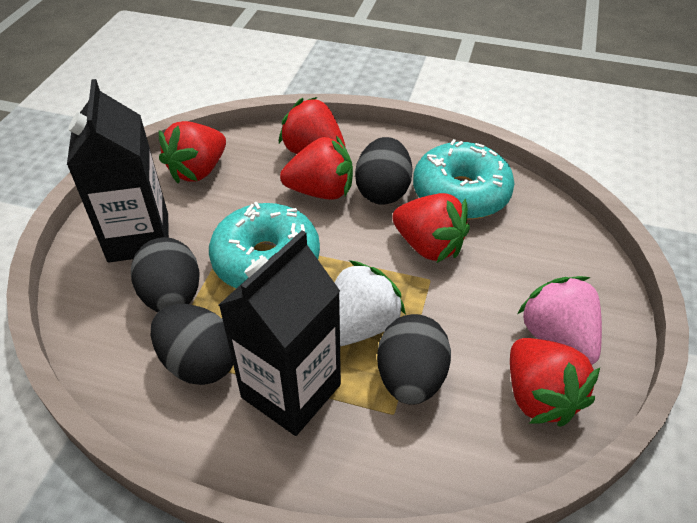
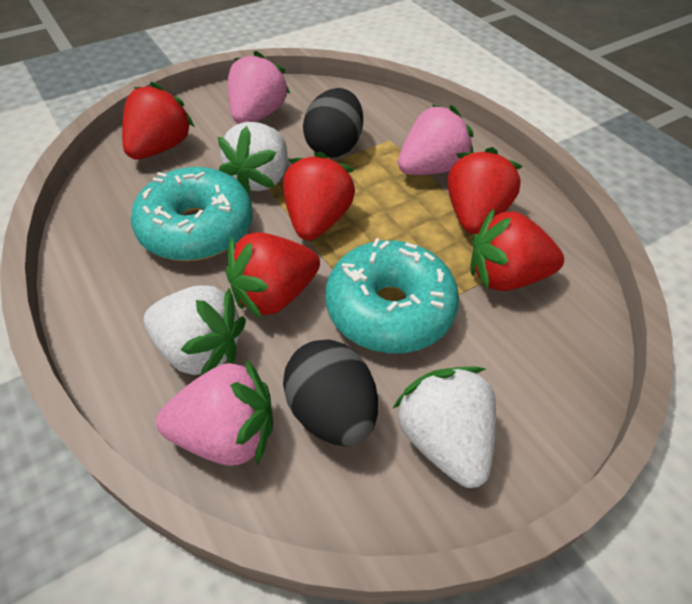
black carton: 2 -> 0
black egg: 4 -> 2
pink strawberry: 1 -> 3
white strawberry: 1 -> 3

